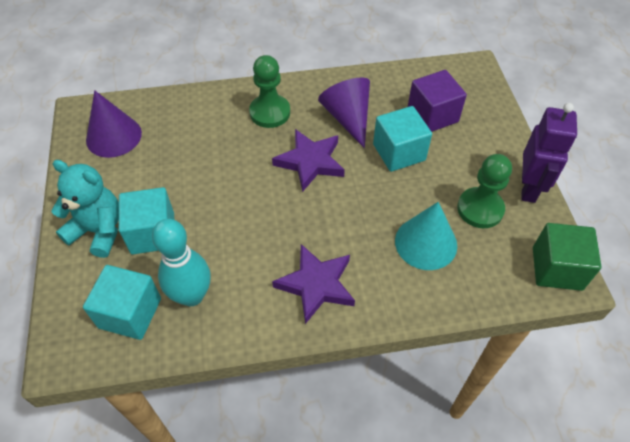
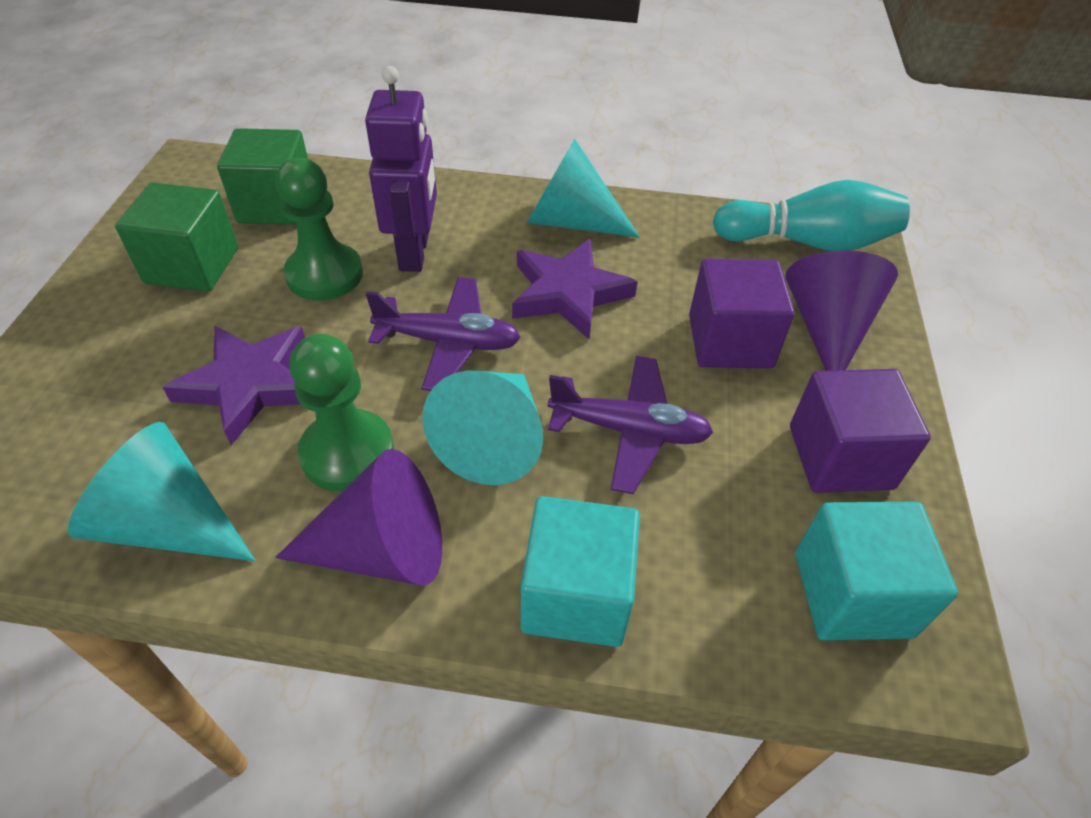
green cube: 1 -> 2
purple cube: 1 -> 2
purple plane: 0 -> 2
turquoise cone: 1 -> 3
turquoise cube: 3 -> 2
turquoise teddy bear: 1 -> 0

